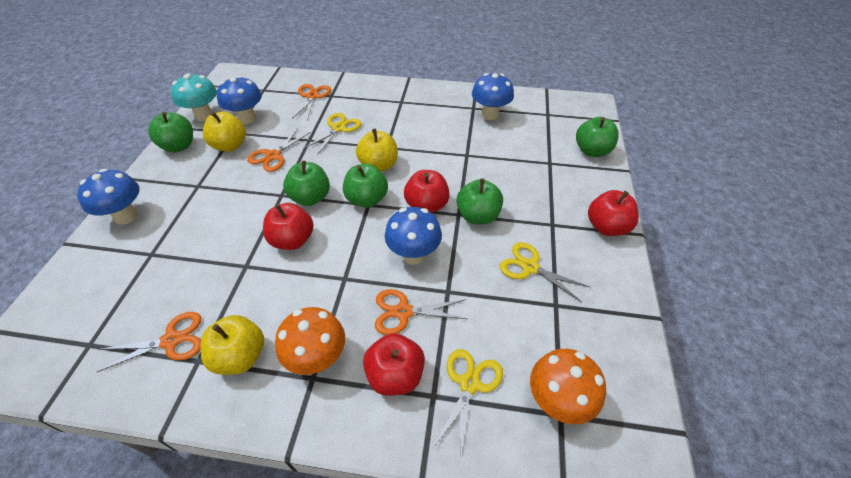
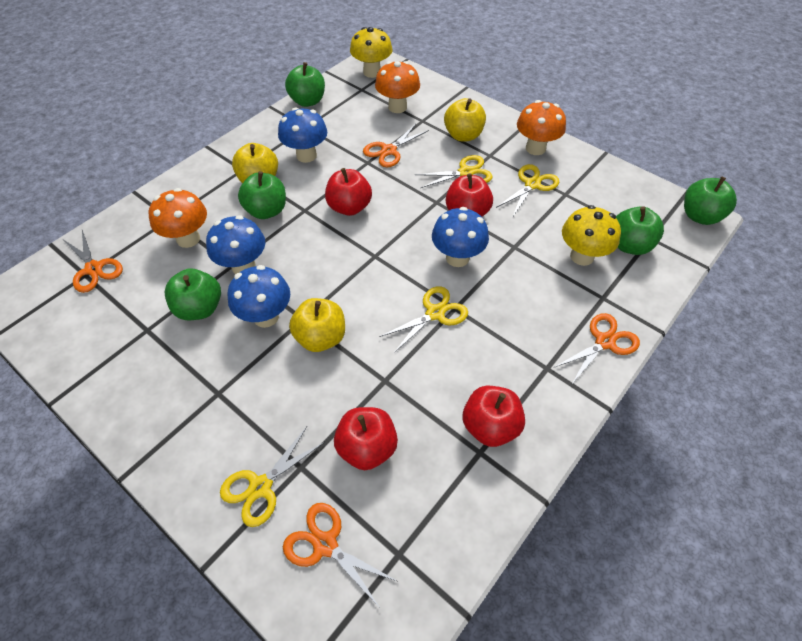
orange mushroom: 2 -> 3
turquoise mushroom: 1 -> 0
yellow mushroom: 0 -> 2
yellow scissors: 3 -> 4

